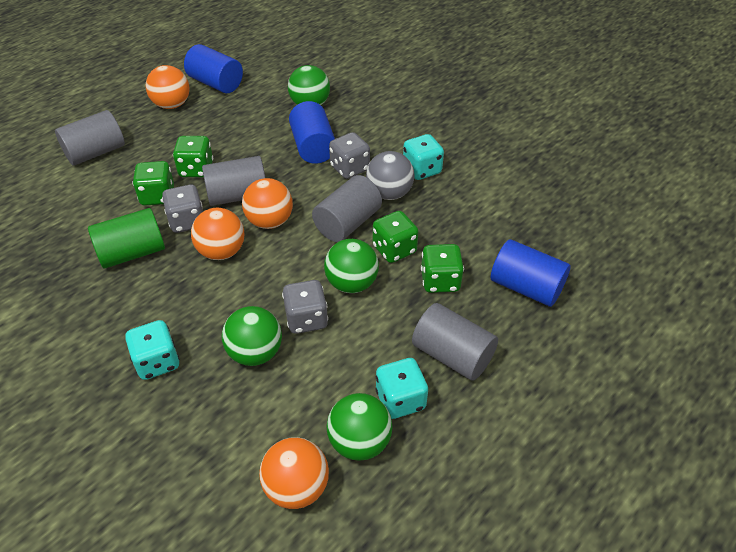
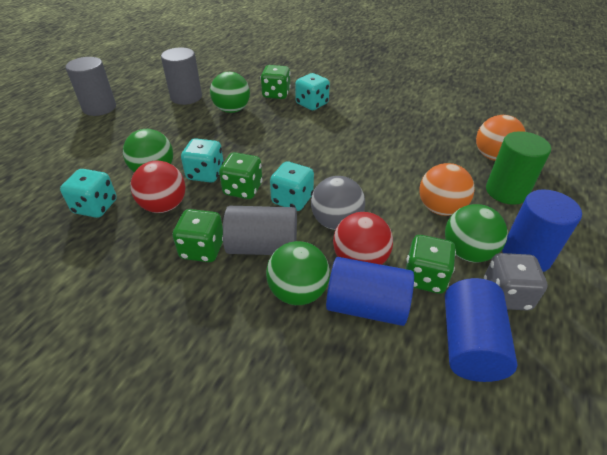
grey cylinder: 4 -> 3
grey dice: 3 -> 1
orange ball: 4 -> 2
red ball: 0 -> 2
turquoise dice: 3 -> 4

